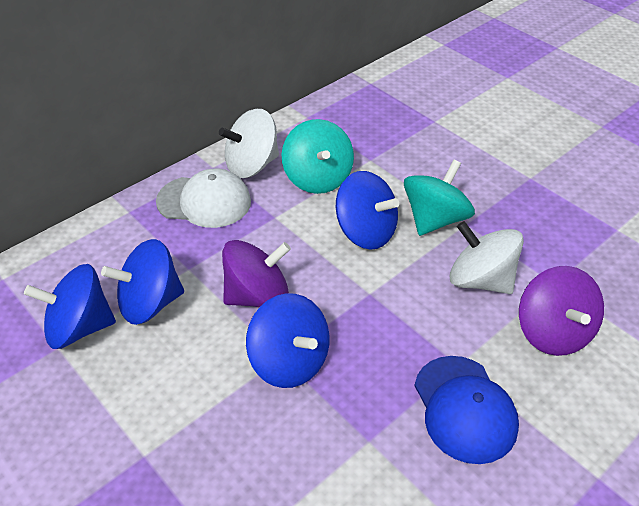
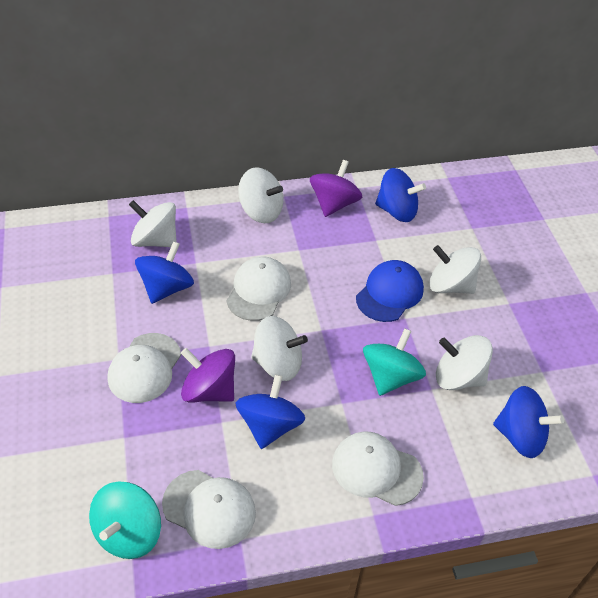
white cap: 1 -> 4
white spinning top: 2 -> 5

